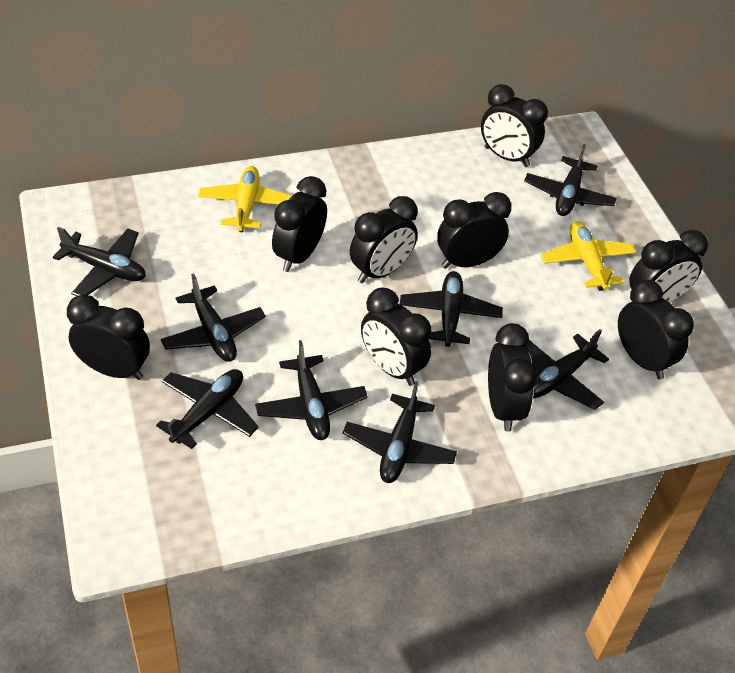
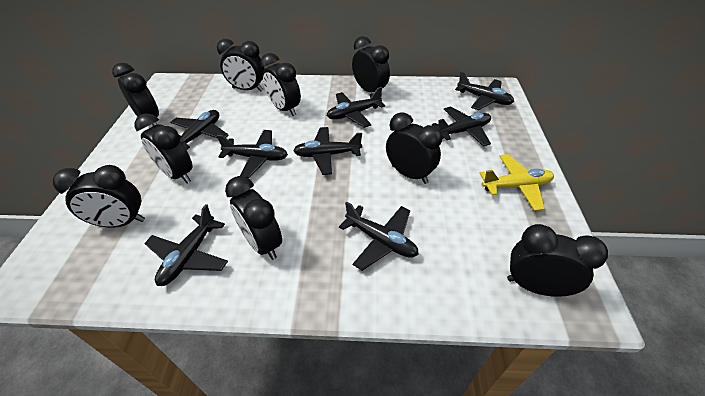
yellow plane: 2 -> 1

